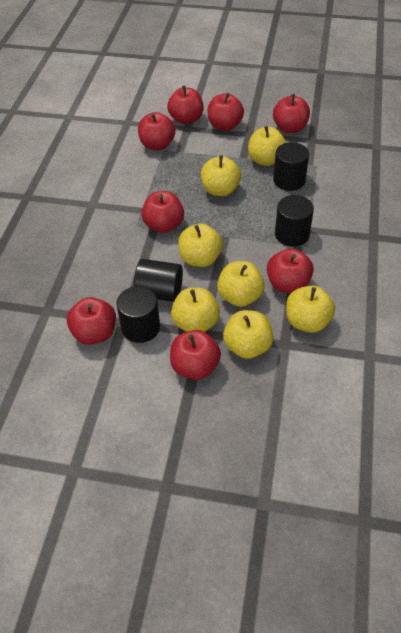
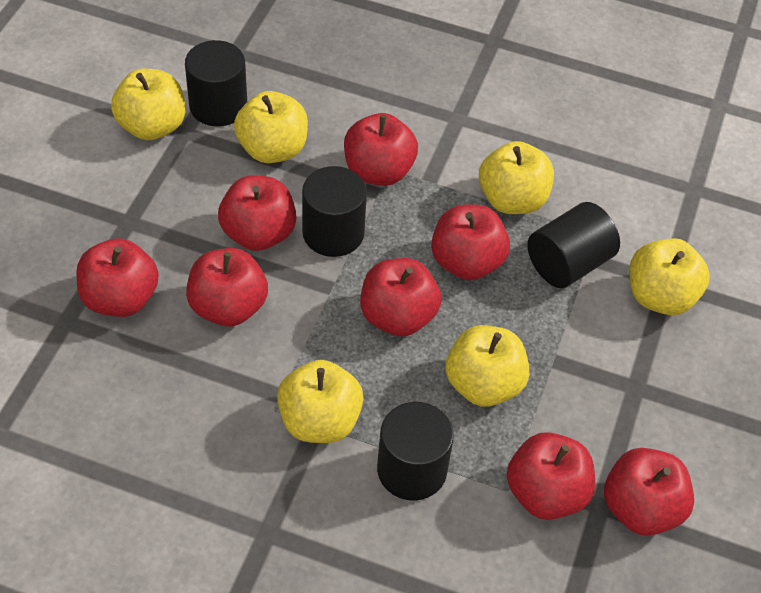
yellow apple: 7 -> 6

